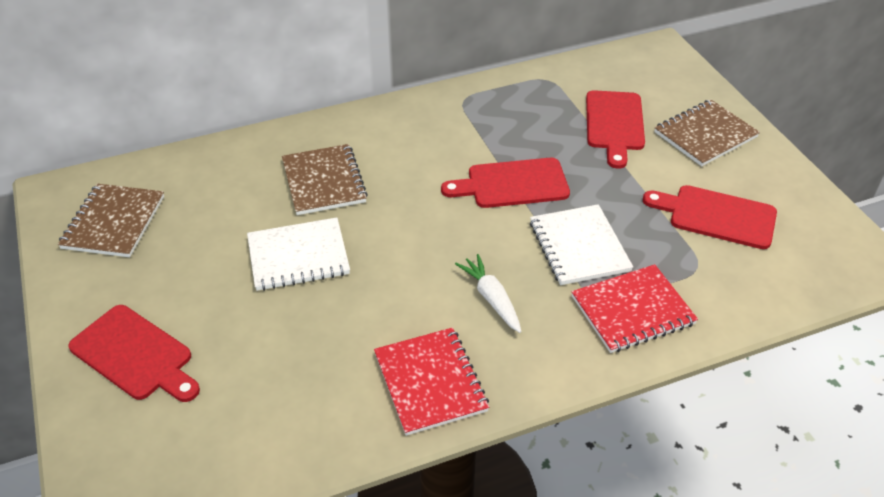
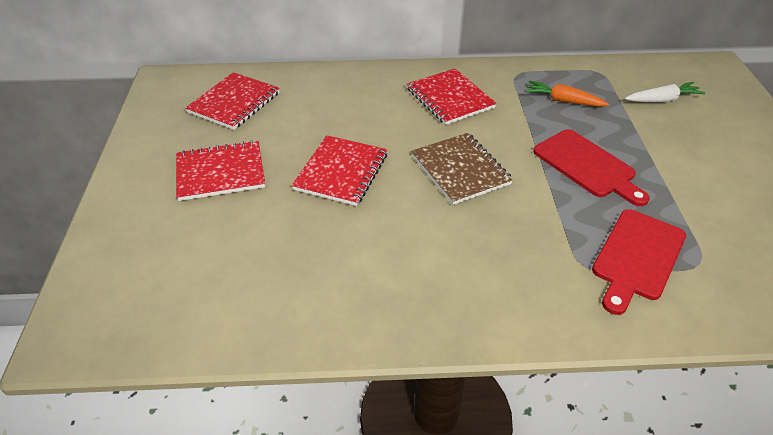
brown notebook: 3 -> 1
orange carrot: 0 -> 1
red cutting board: 4 -> 2
red notebook: 2 -> 4
white notebook: 2 -> 0

